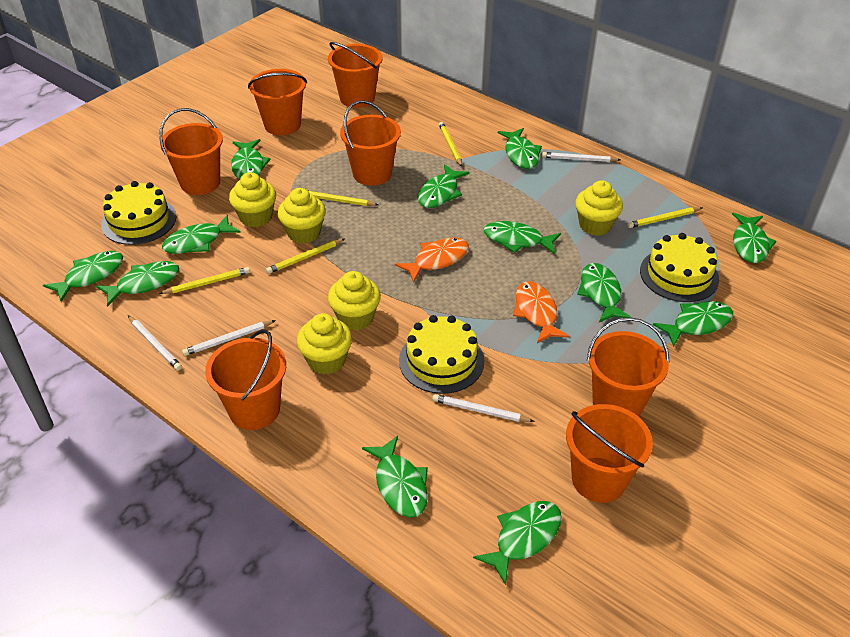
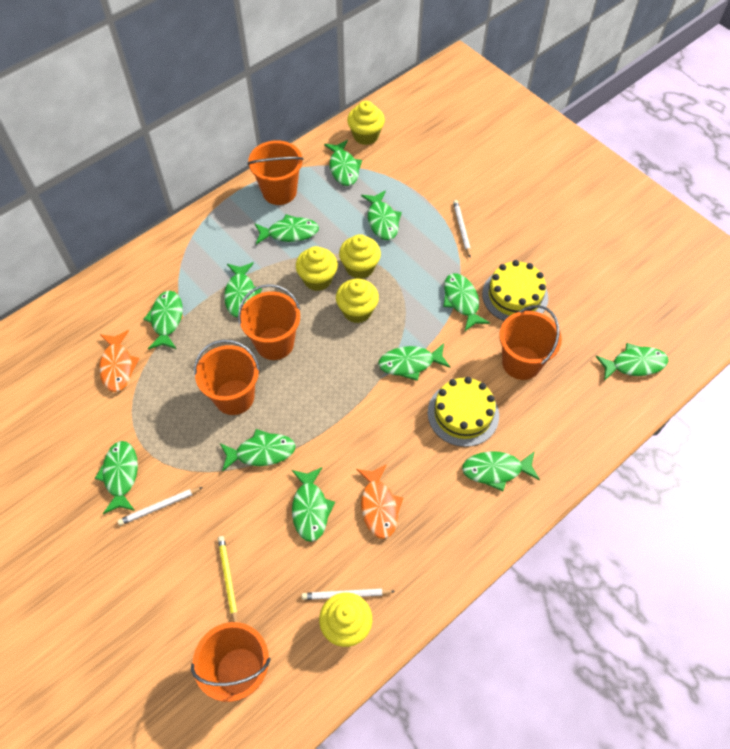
orange bucket: 7 -> 5
white pencil: 4 -> 3
yellow cake: 3 -> 2
yellow pencil: 5 -> 1

